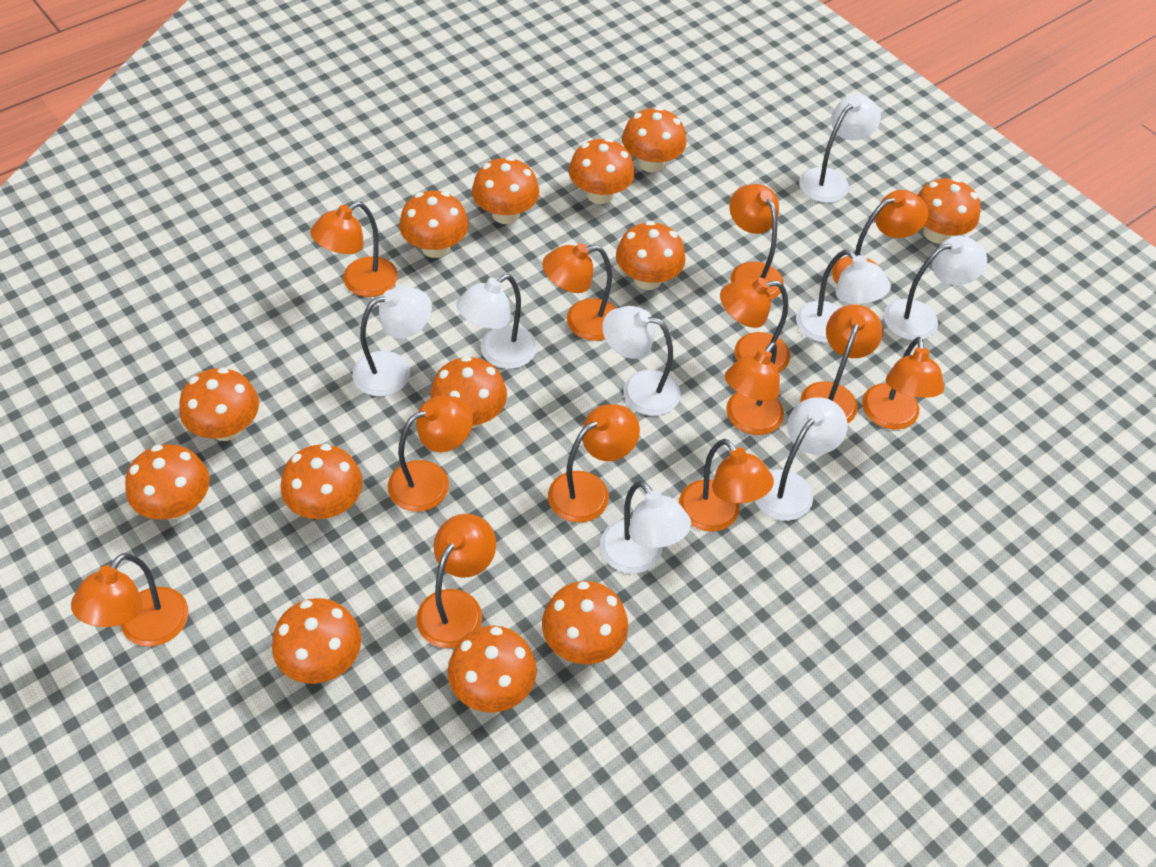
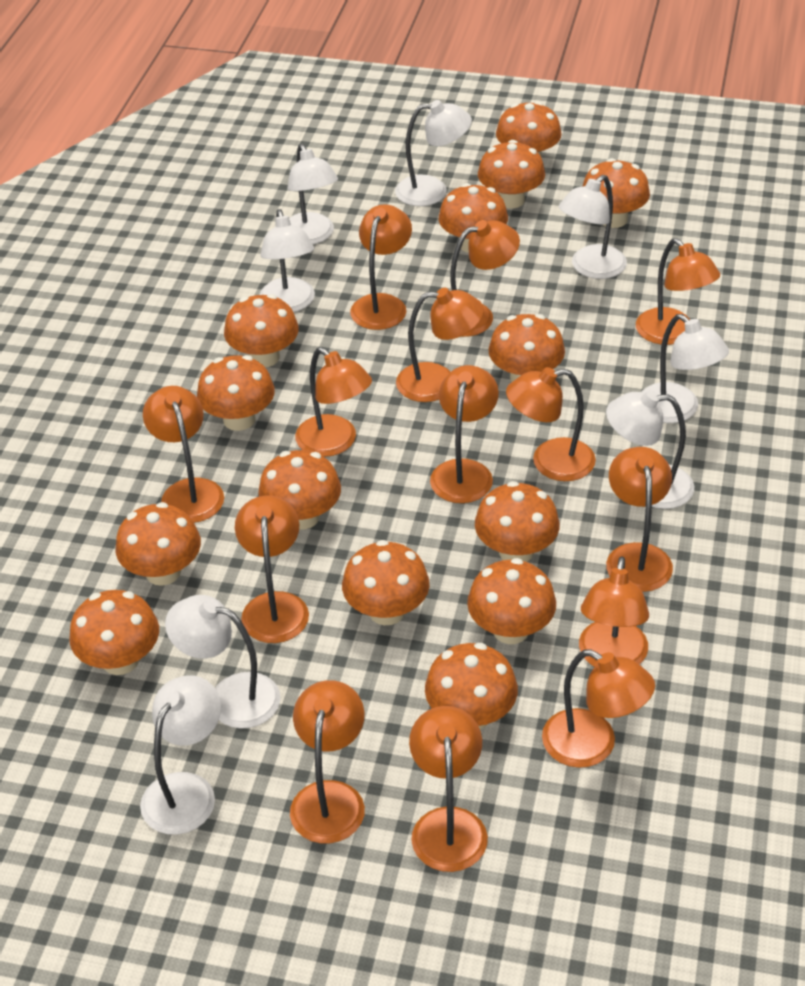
orange lamp: 13 -> 14
orange mushroom: 13 -> 14

